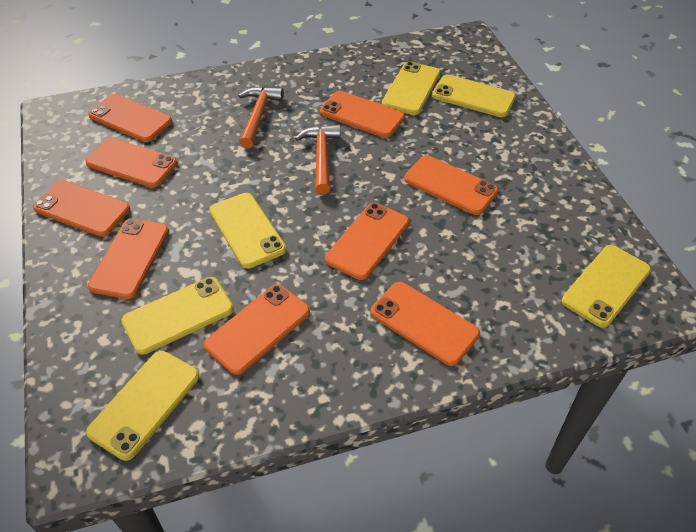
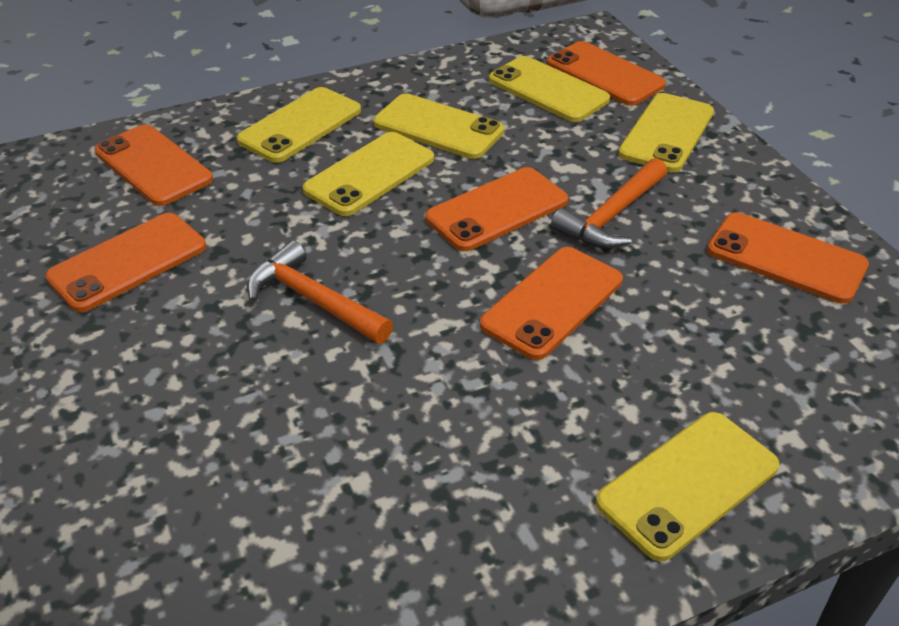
orange phone: 9 -> 6

